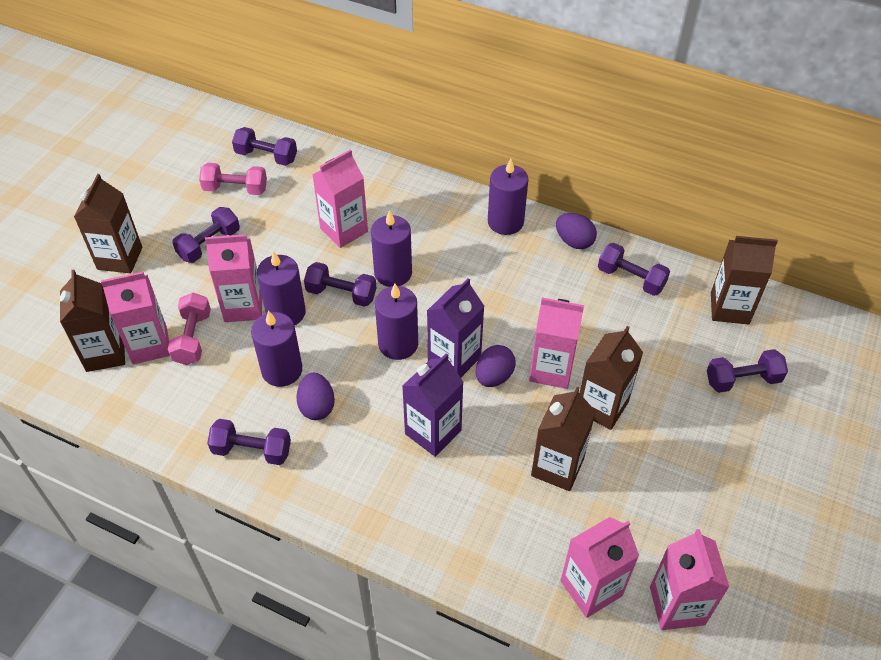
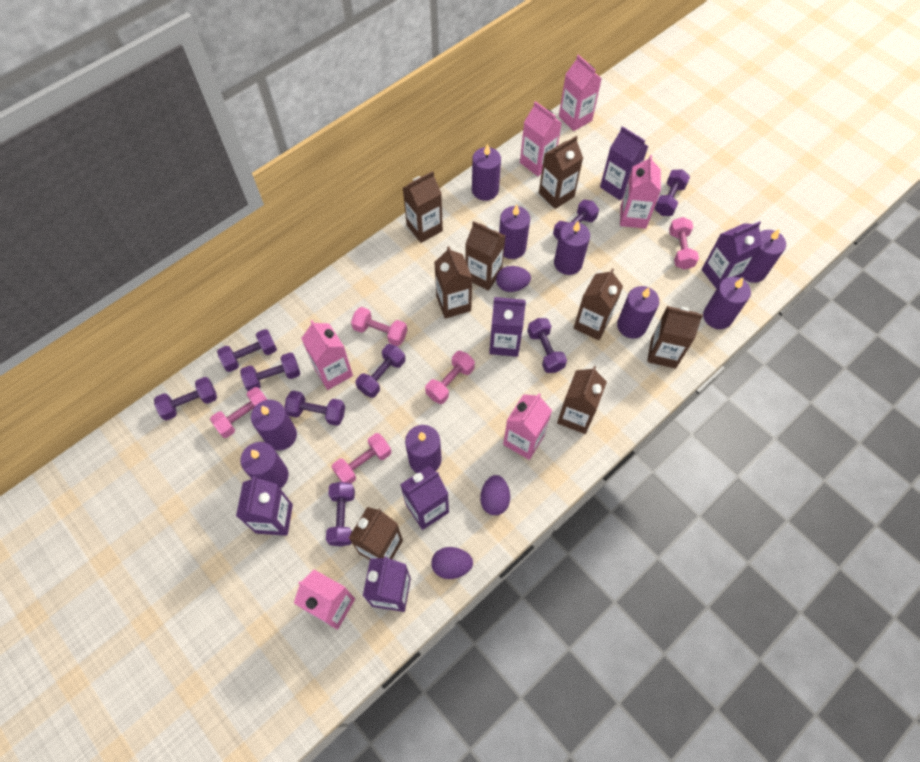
brown carton: 5 -> 8
pink dumbbell: 2 -> 5
purple candle: 5 -> 9
purple carton: 2 -> 6
purple dumbbell: 6 -> 9

